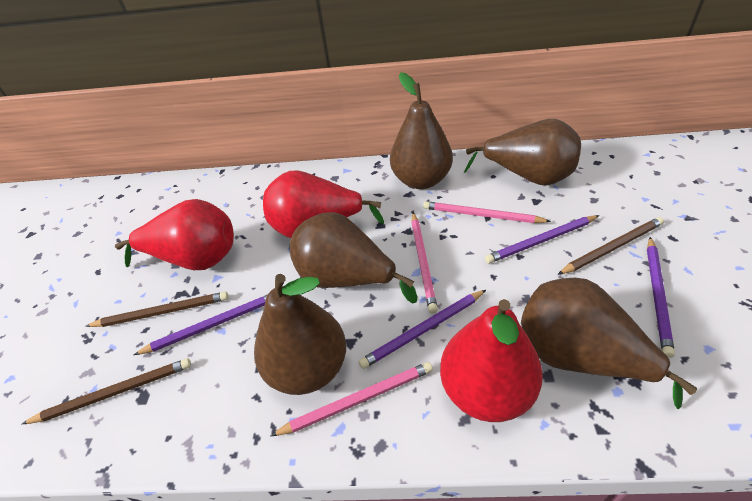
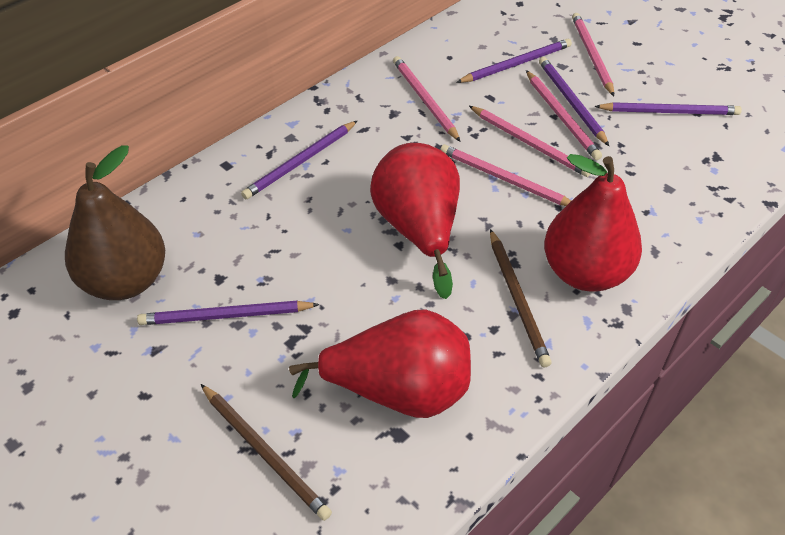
brown pear: 5 -> 1
brown pencil: 3 -> 2
pink pencil: 3 -> 5
purple pencil: 4 -> 5

